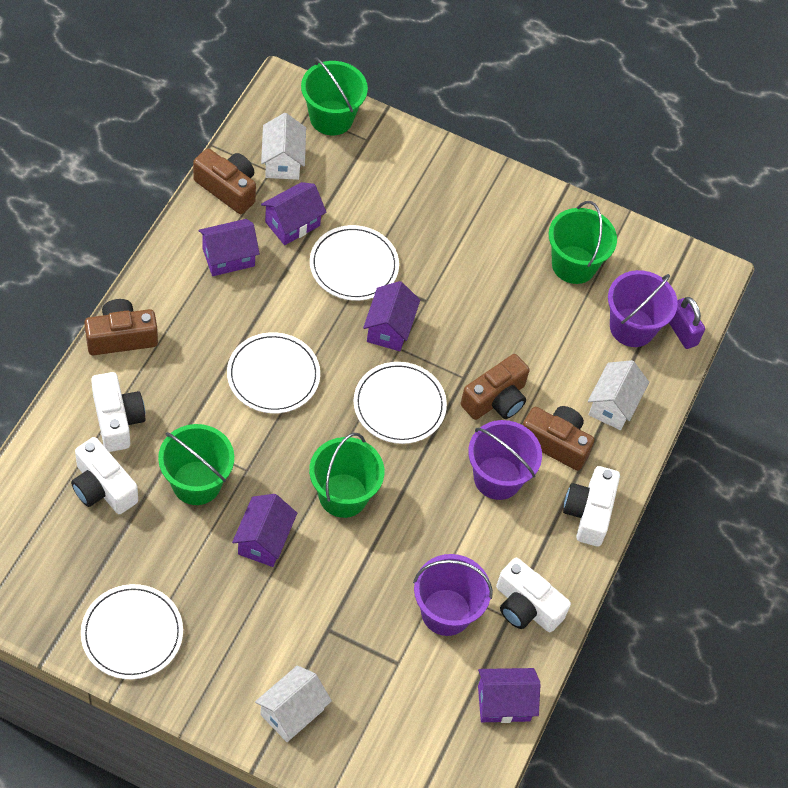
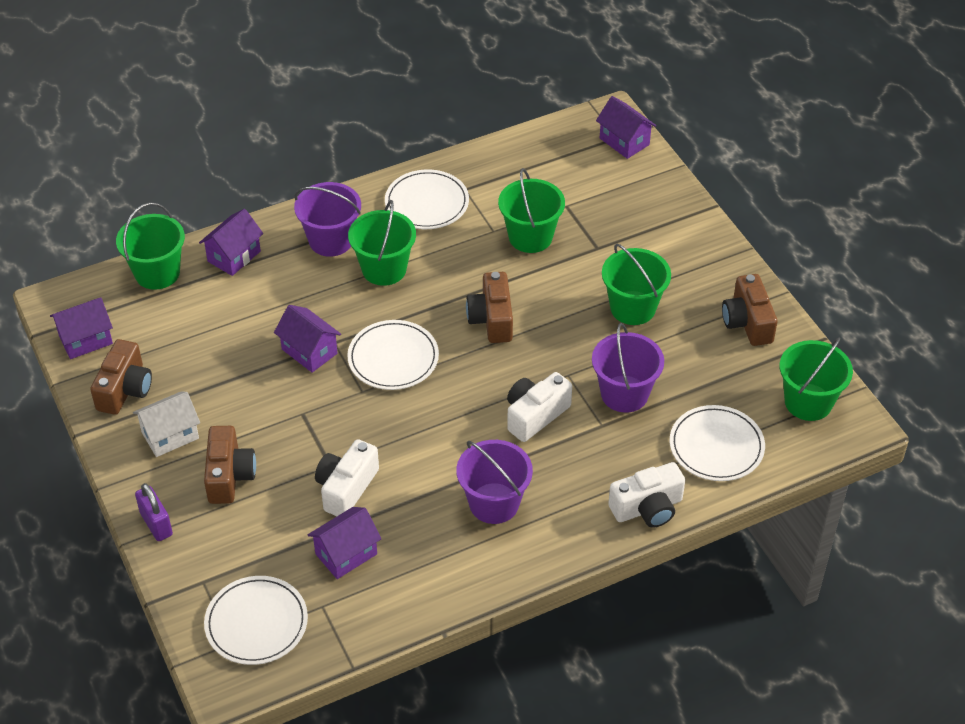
green bucket: 4 -> 5
white camera: 4 -> 3
white house: 3 -> 1

